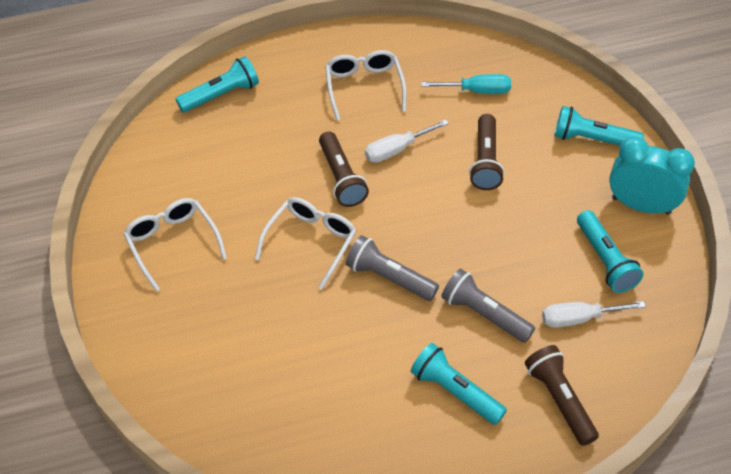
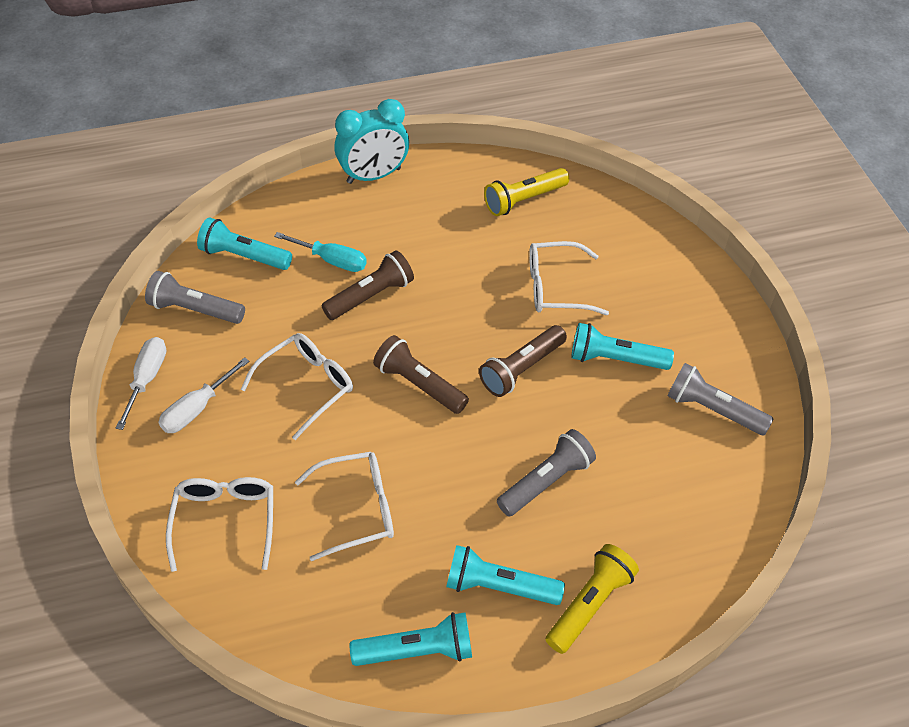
grey flashlight: 2 -> 3
white glasses: 3 -> 4
yellow flashlight: 0 -> 2

